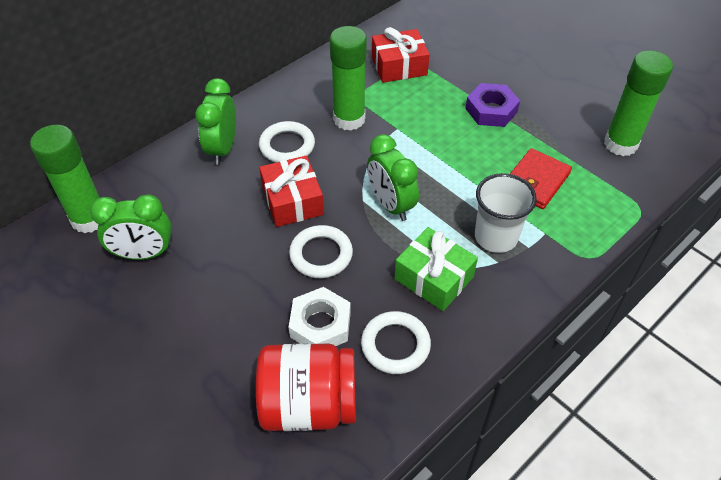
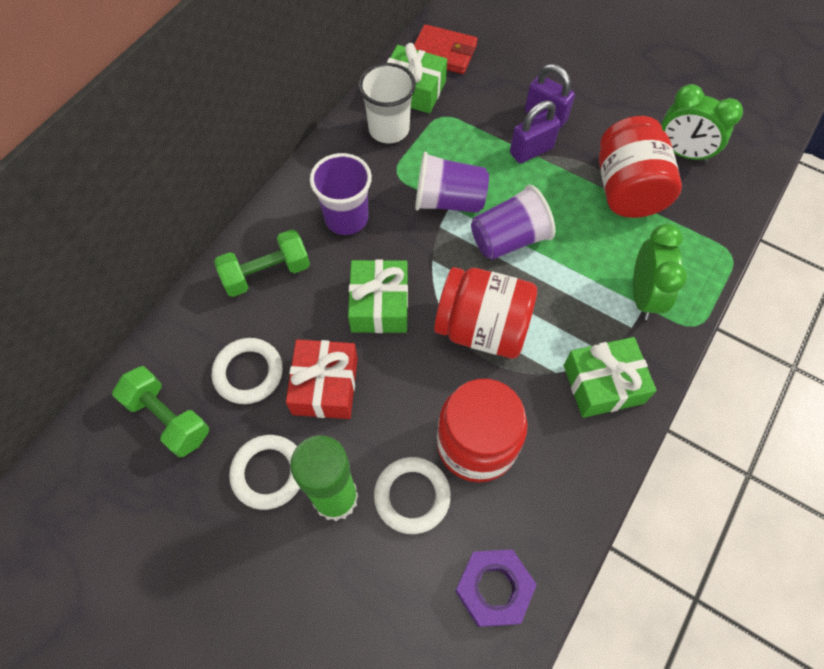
green clock: 3 -> 2
green dumbbell: 0 -> 2
green gift: 1 -> 3
green glue stick: 3 -> 1
purple cup: 0 -> 3
purple padlock: 0 -> 2
red gift: 2 -> 1
red jar: 1 -> 3
white nut: 1 -> 0

